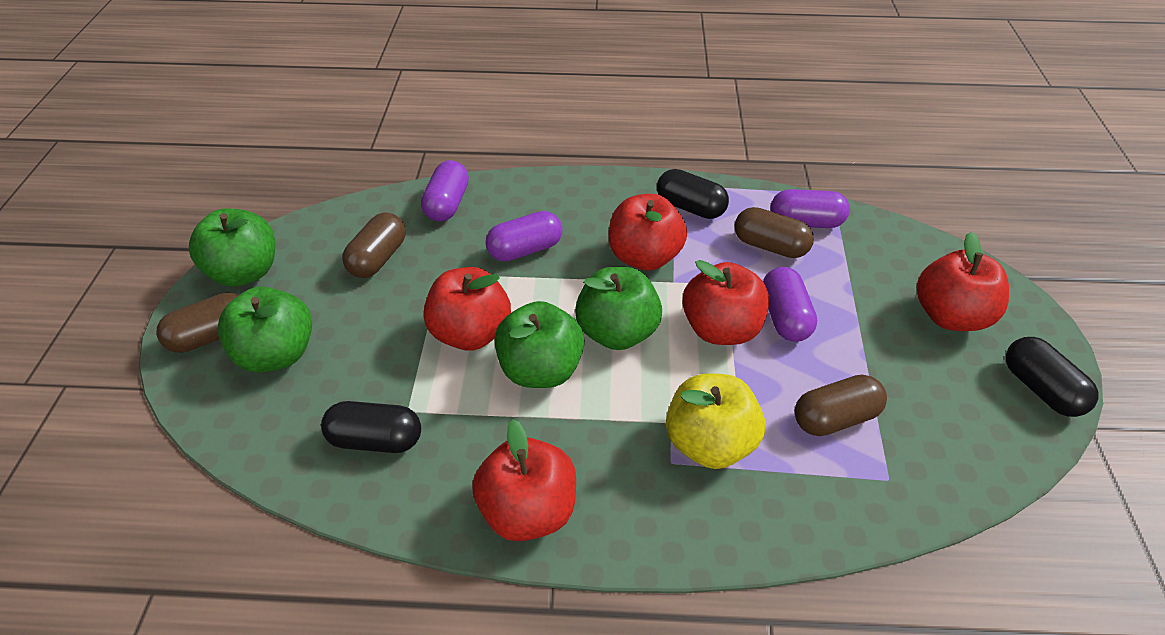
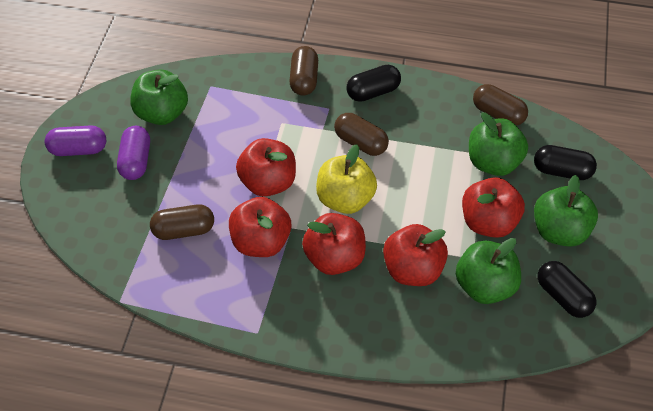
purple capsule: 4 -> 2

